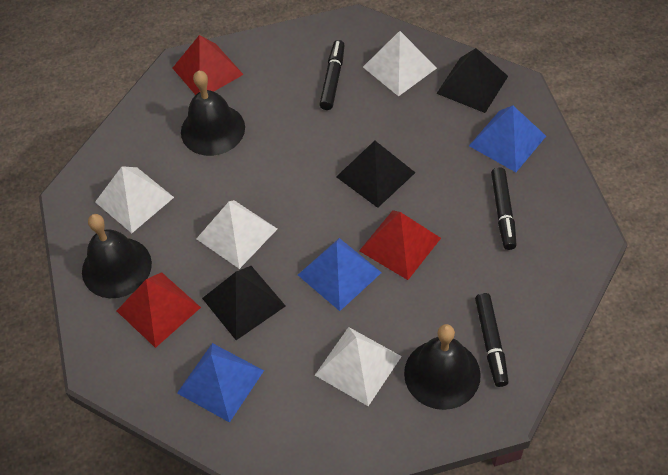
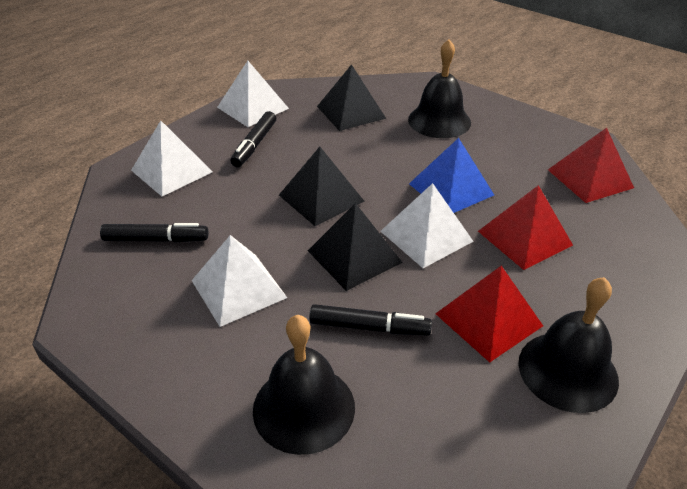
blue pyramid: 3 -> 1

